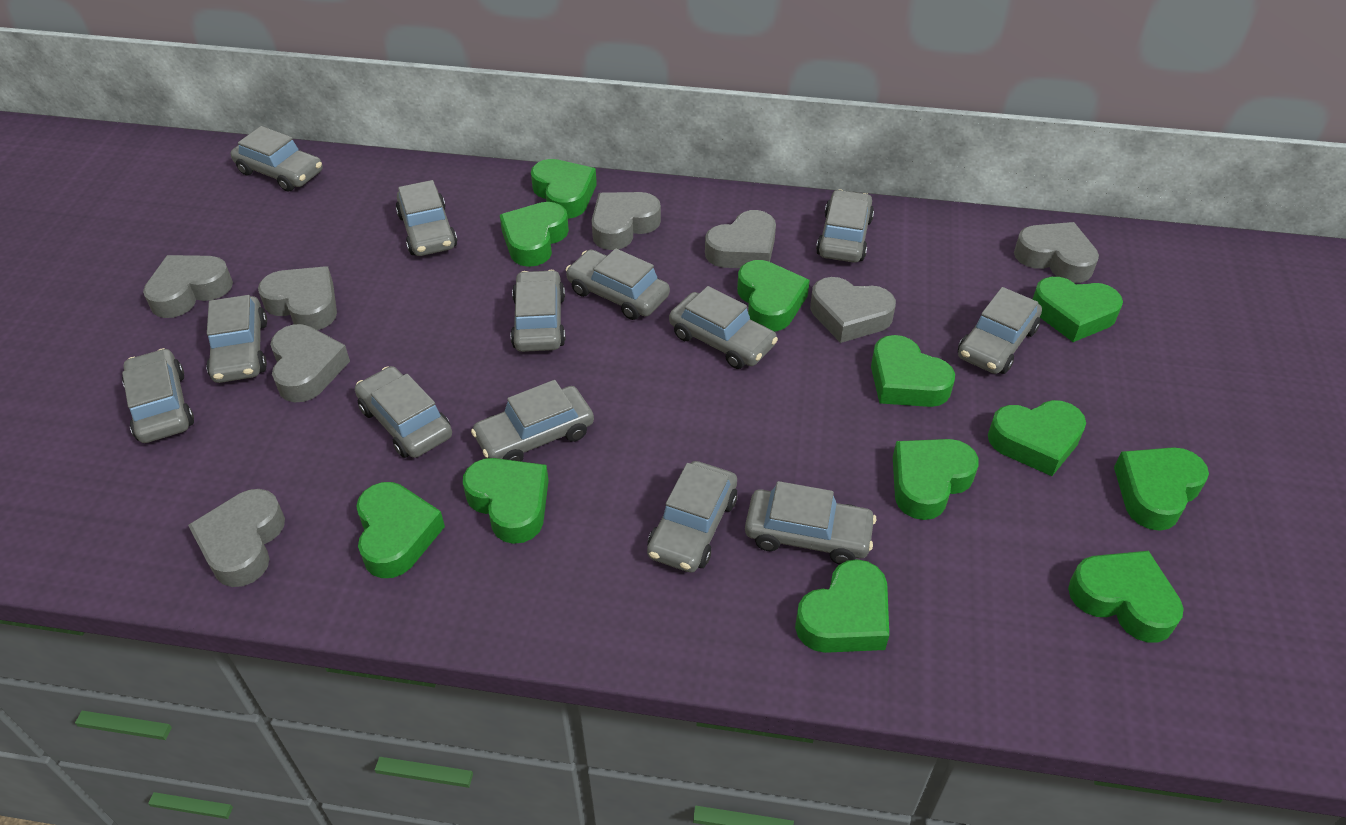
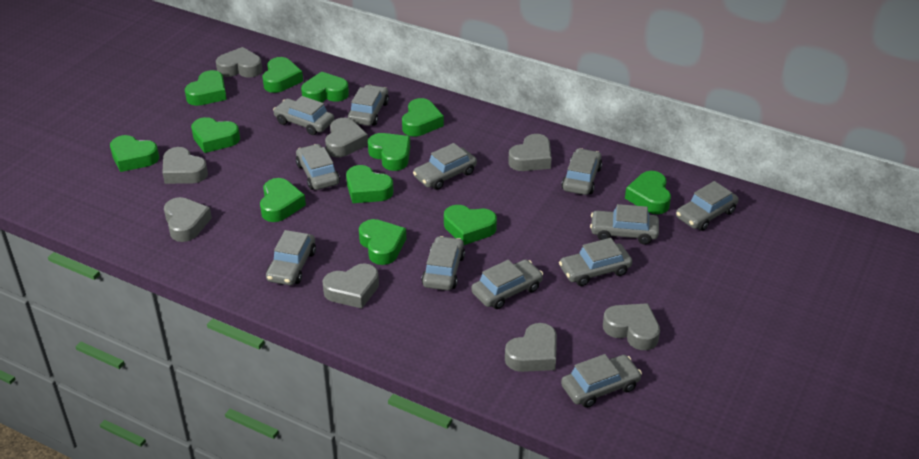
grey car: 13 -> 12

